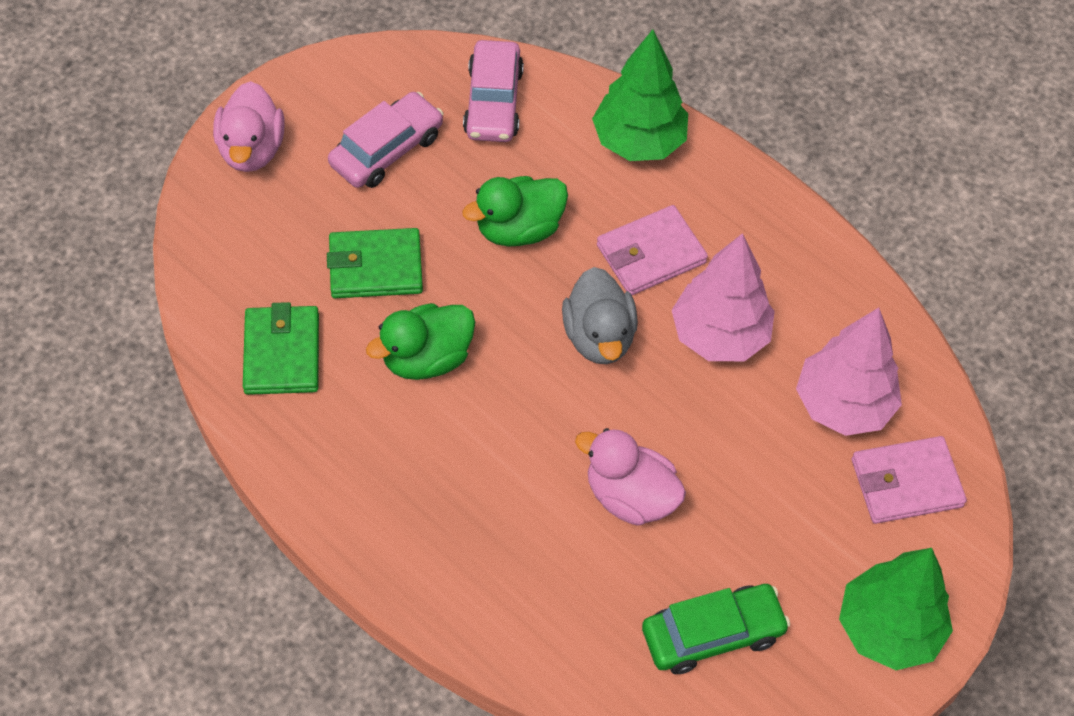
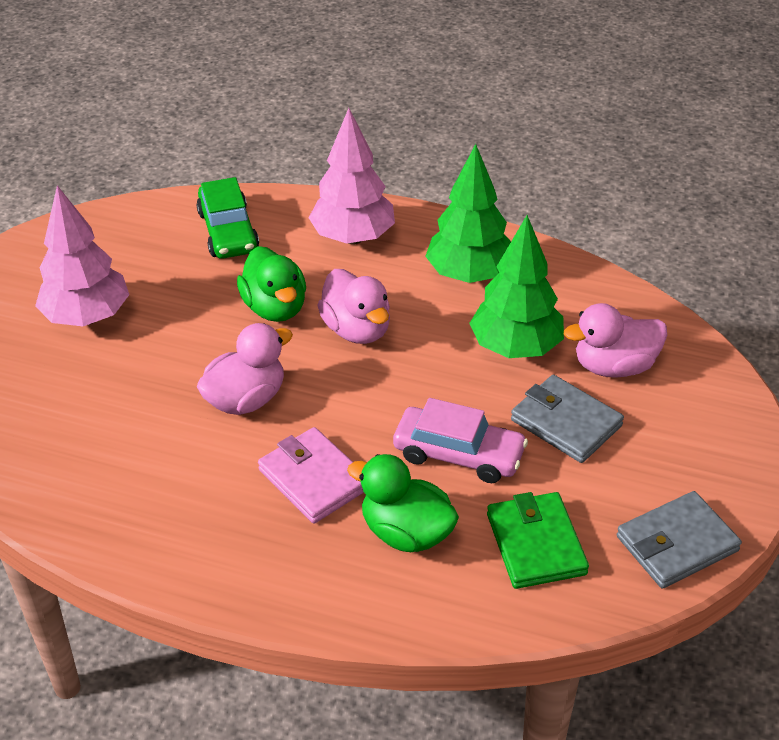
green wallet: 2 -> 1
grey duck: 1 -> 0
grey wallet: 0 -> 2
pink car: 2 -> 1
pink duck: 2 -> 3
pink wallet: 2 -> 1

